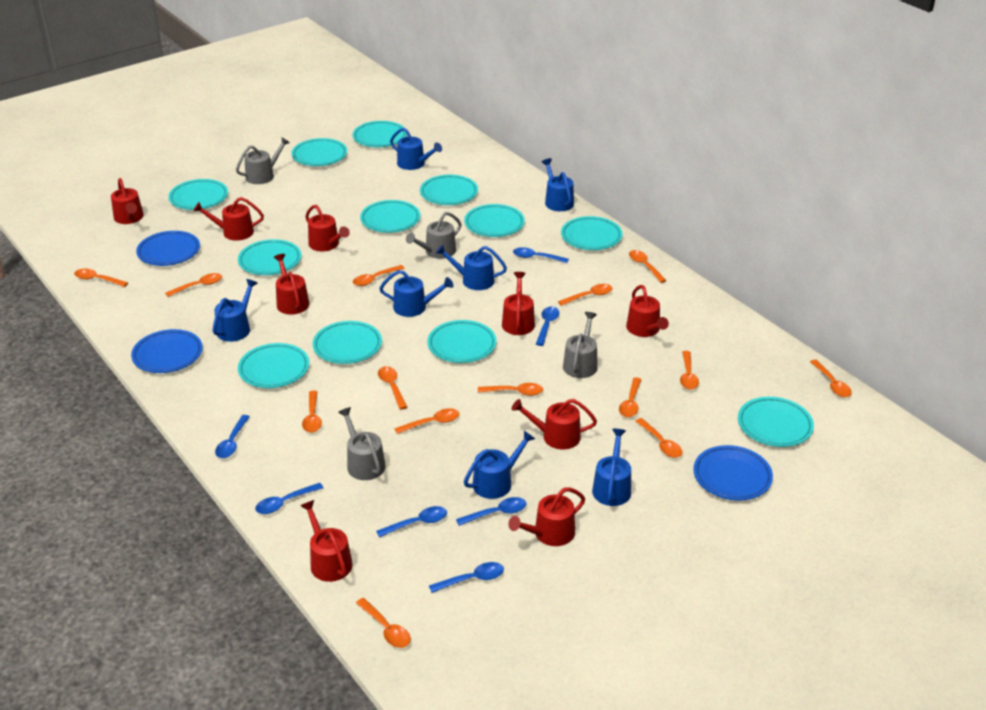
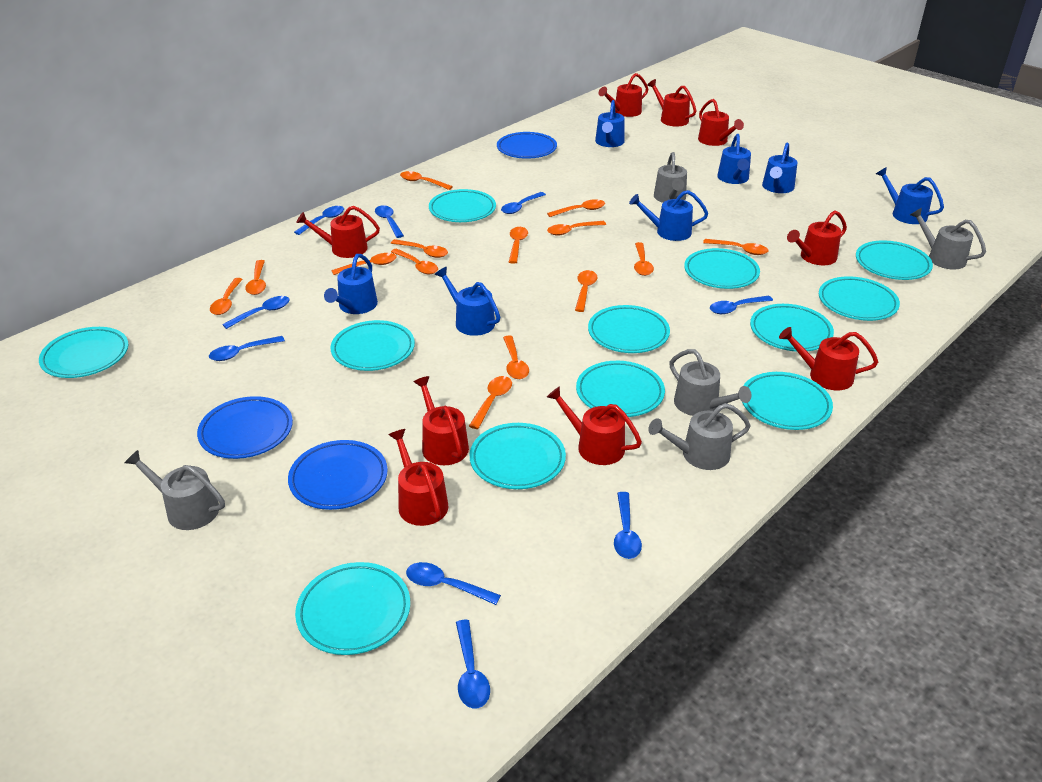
blue spoon: 7 -> 9
grey watering can: 4 -> 5

